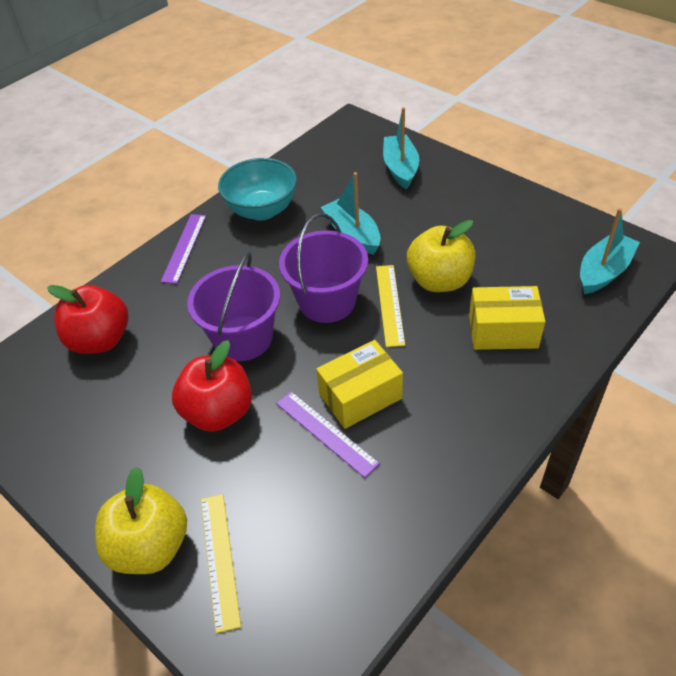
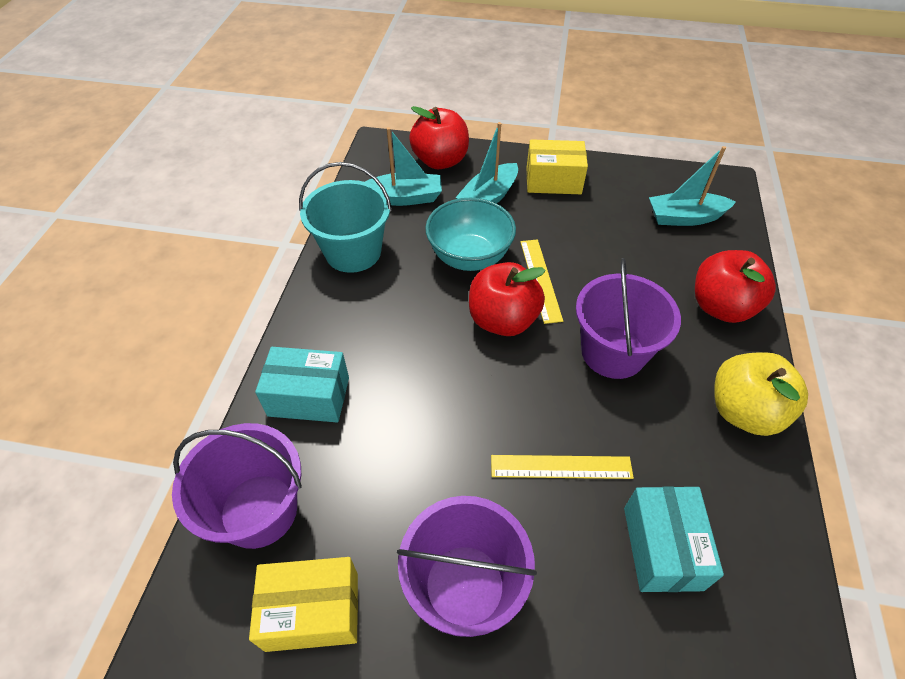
purple bucket: 2 -> 3
purple ruler: 2 -> 0
red apple: 2 -> 3
turquoise box: 0 -> 2
turquoise bucket: 0 -> 1
yellow apple: 2 -> 1

